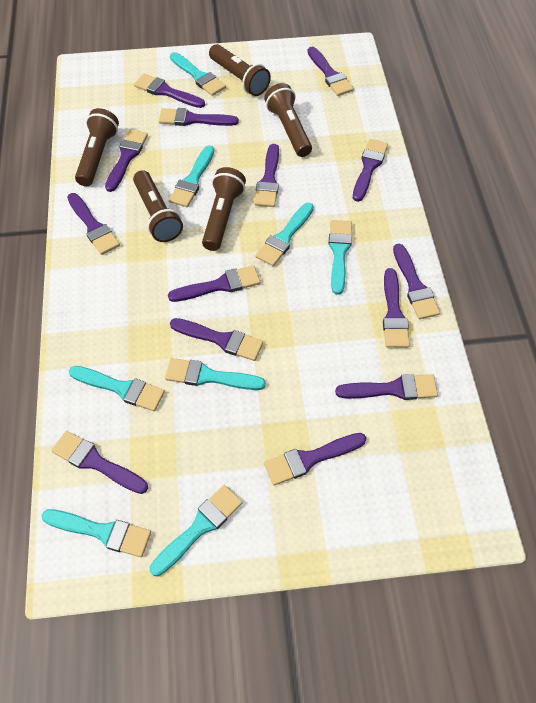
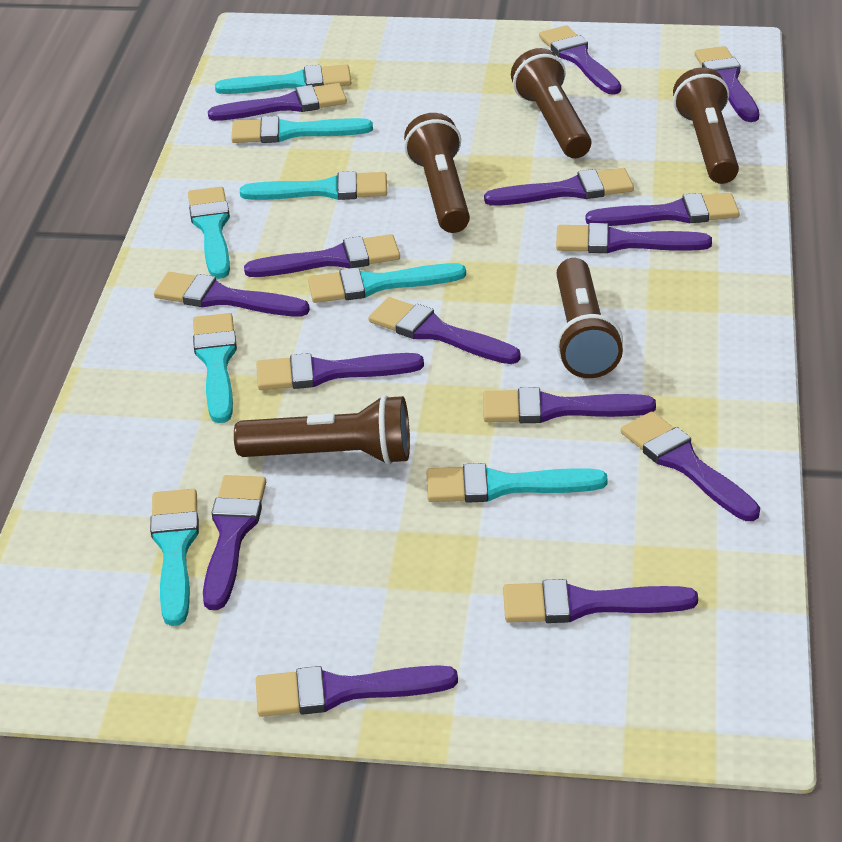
purple brush: 14 -> 15

